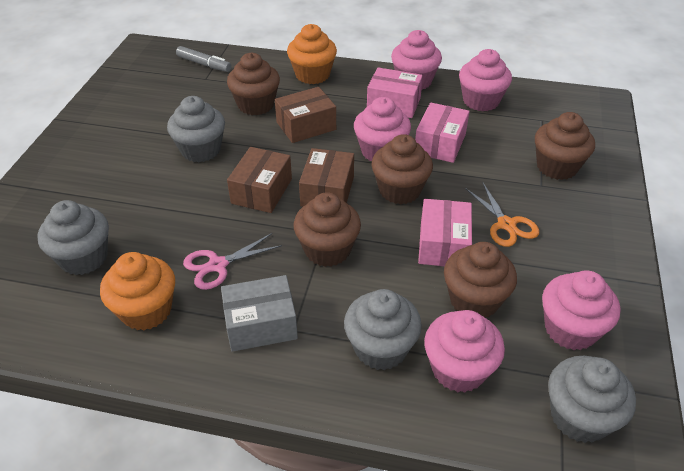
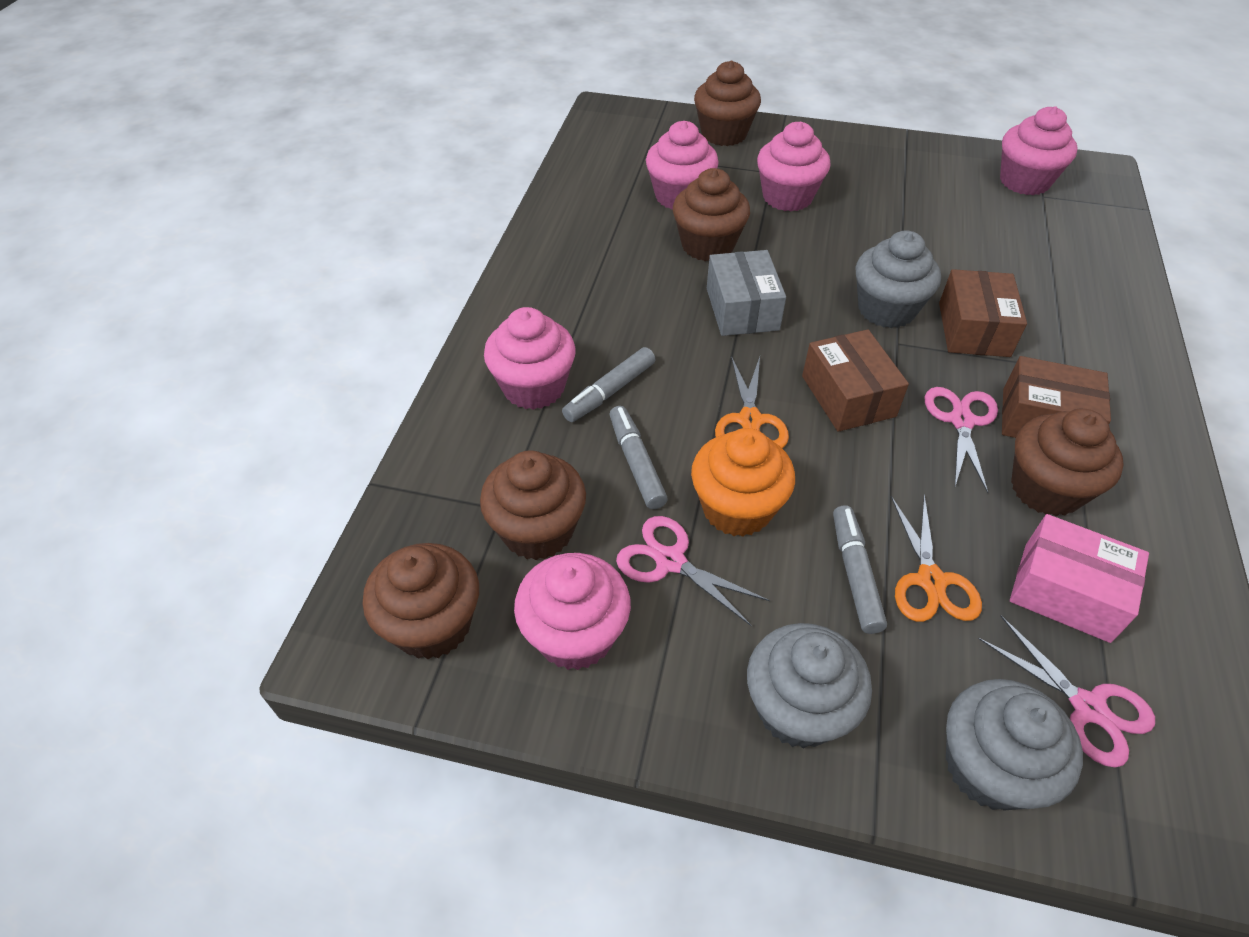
grey cupcake: 4 -> 3
grey marker: 1 -> 3
orange cupcake: 2 -> 1
orange scissors: 1 -> 2
pink box: 3 -> 1
pink scissors: 1 -> 3

